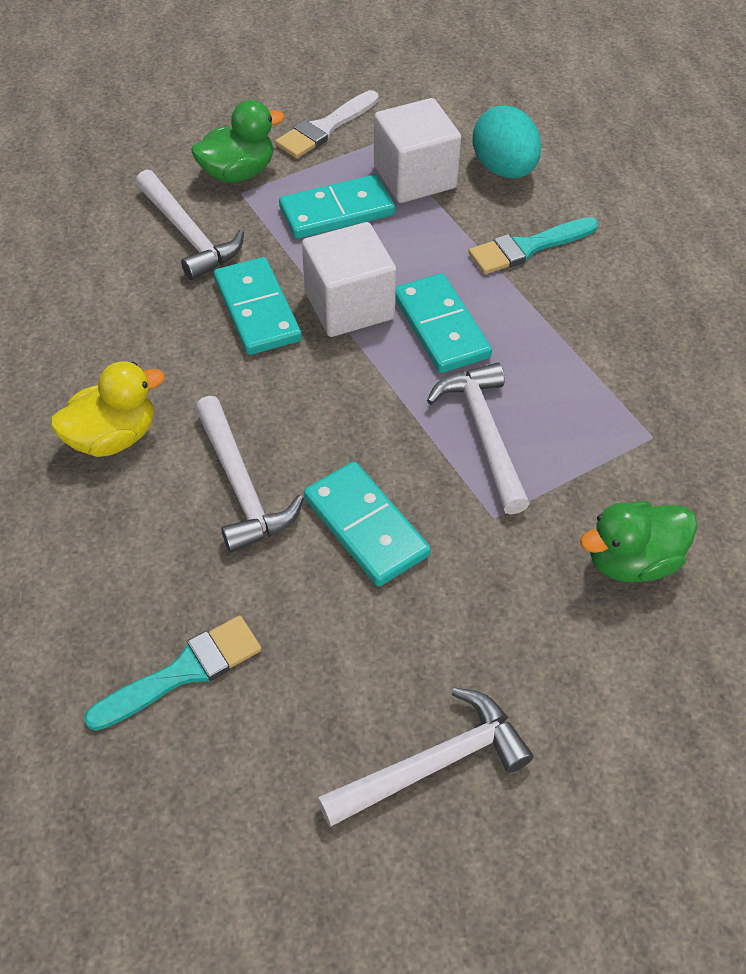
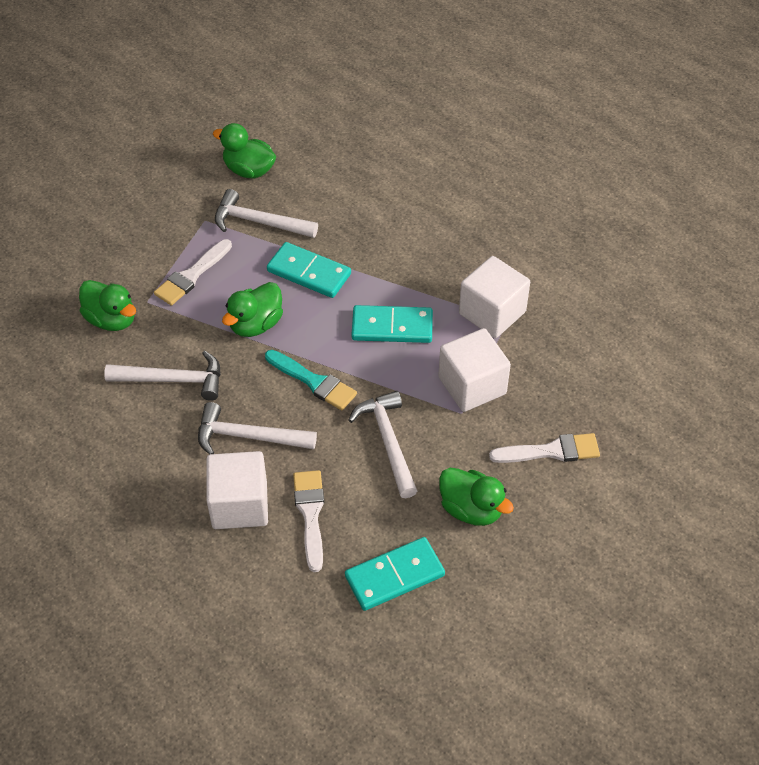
green duck: 2 -> 4
turquoise brush: 2 -> 1
turquoise domino: 4 -> 3
turquoise egg: 1 -> 0
white brush: 1 -> 3
white cube: 2 -> 3
yellow duck: 1 -> 0

